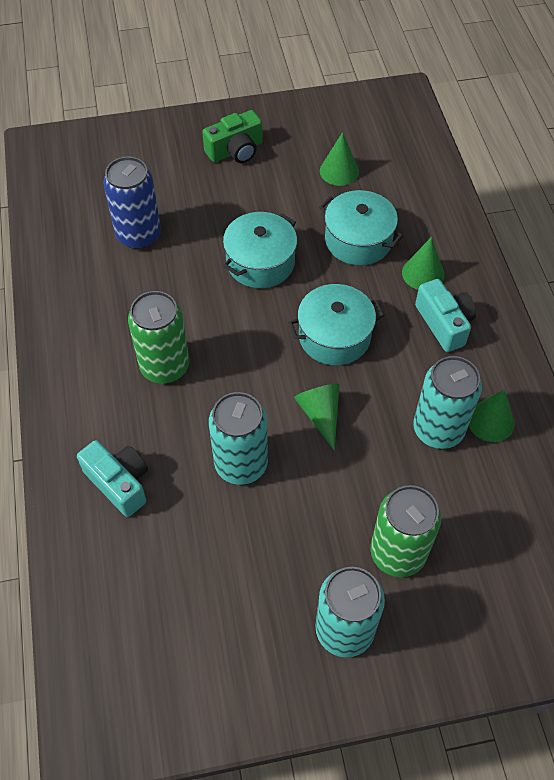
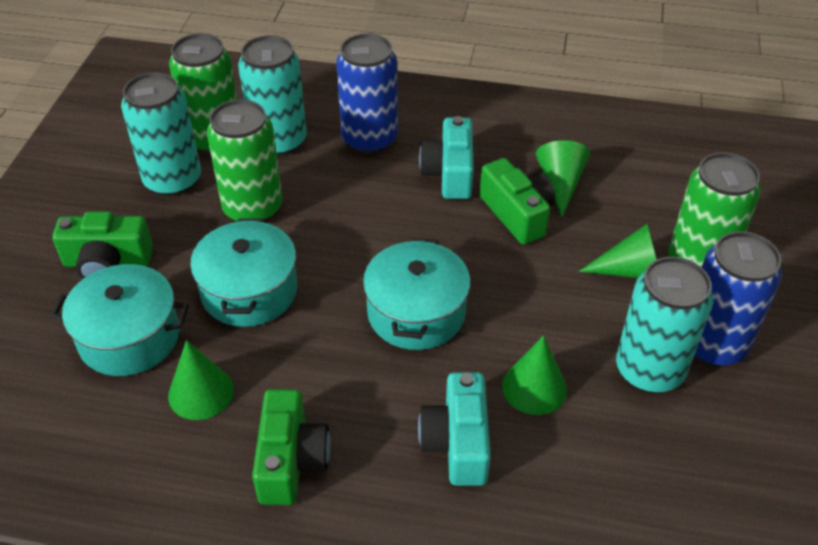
blue can: 1 -> 2
green camera: 1 -> 3
green can: 2 -> 3

